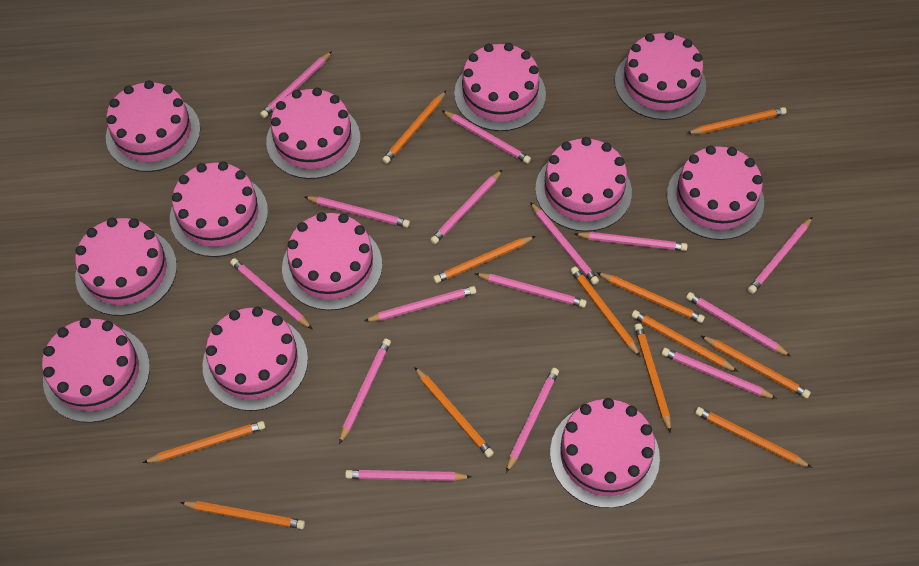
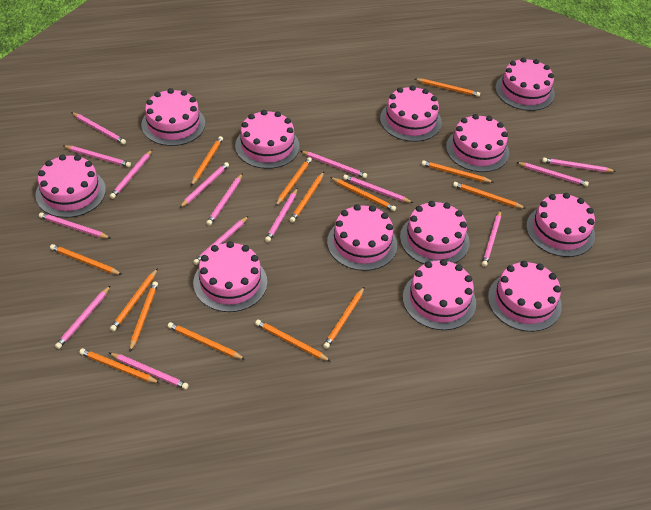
orange pencil: 12 -> 14

